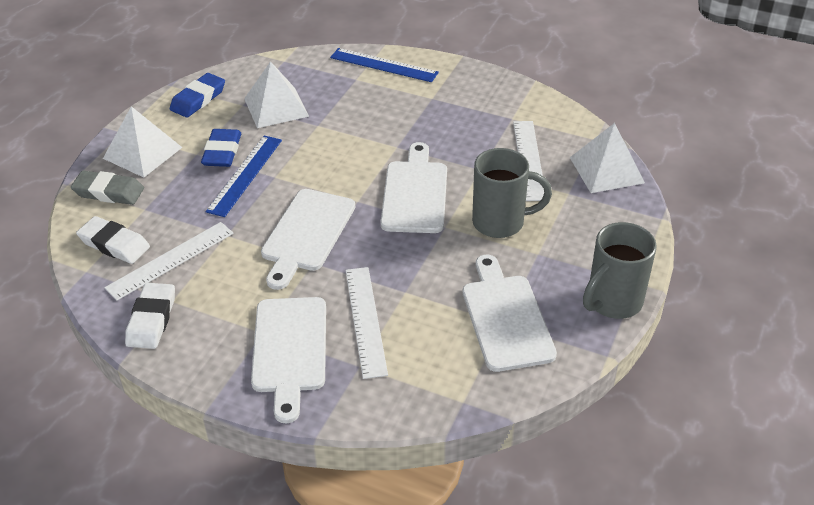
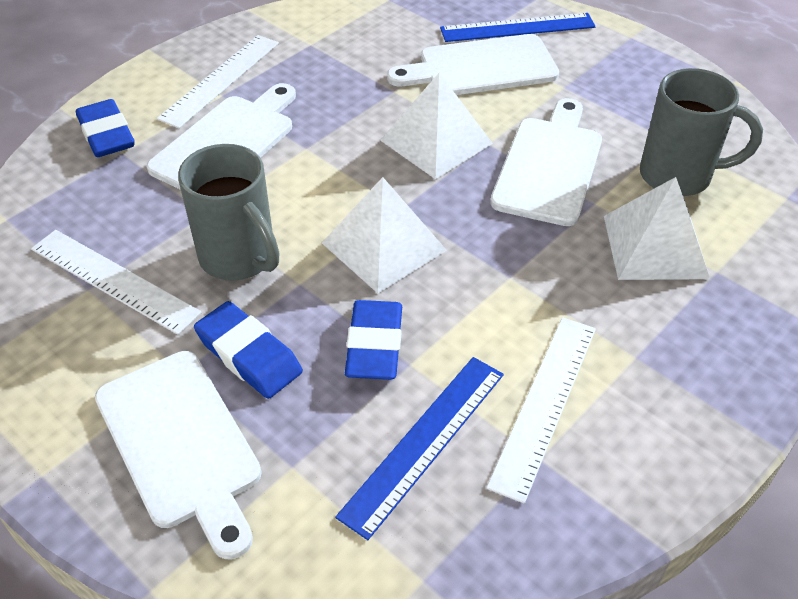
blue eraser: 2 -> 3
grey eraser: 1 -> 0
white eraser: 2 -> 0

